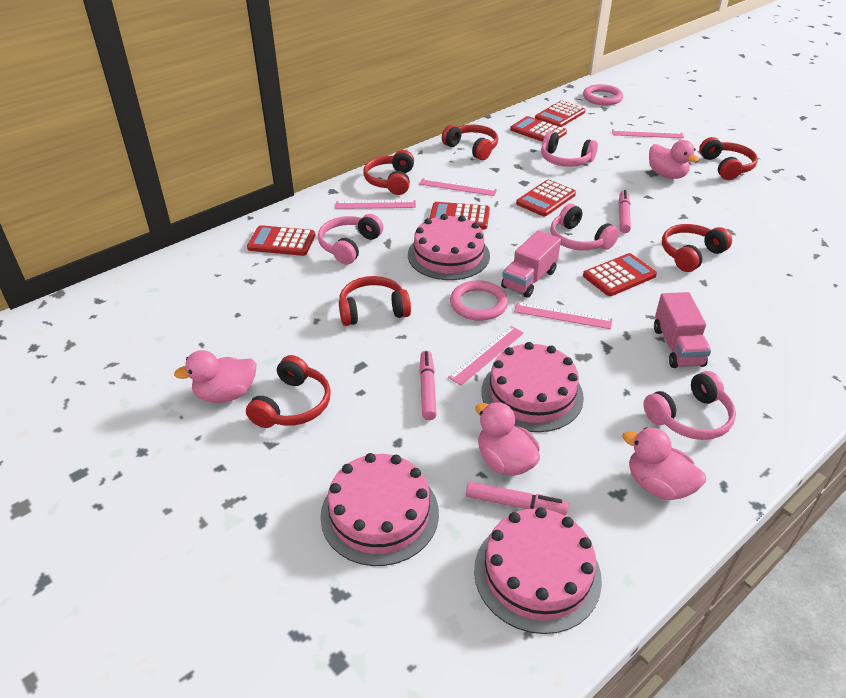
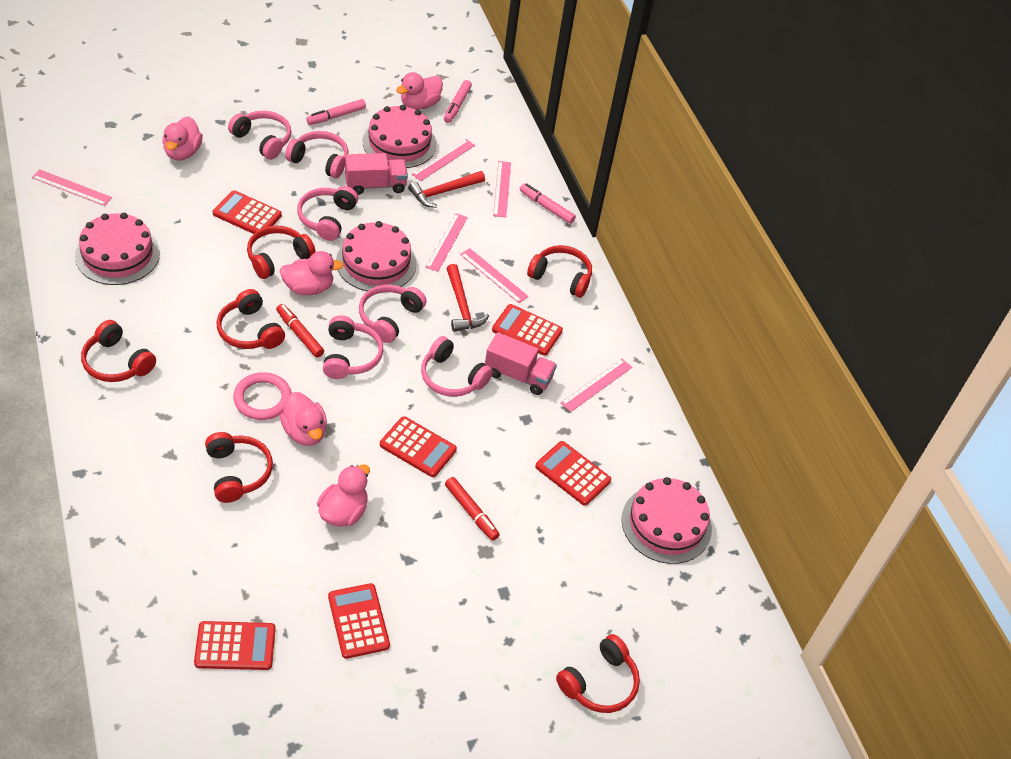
pink duck: 4 -> 5
pink headphones: 4 -> 6
pink ring: 2 -> 1
pink ruler: 5 -> 6
red hammer: 0 -> 2
red marker: 0 -> 2

